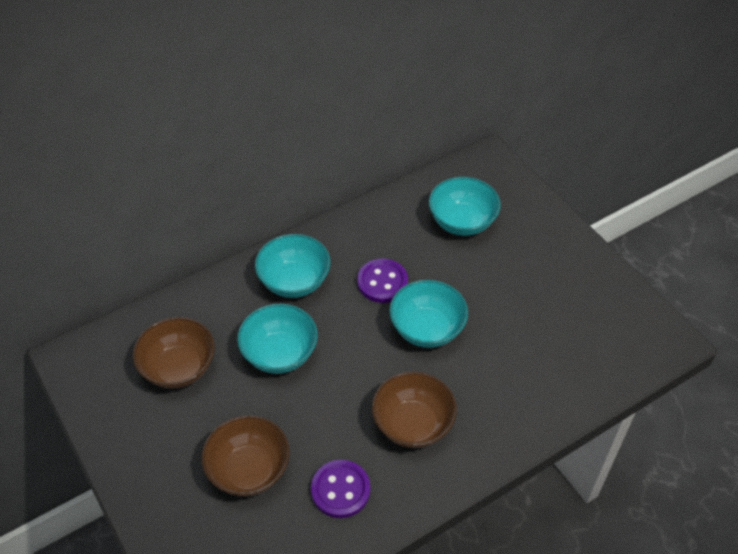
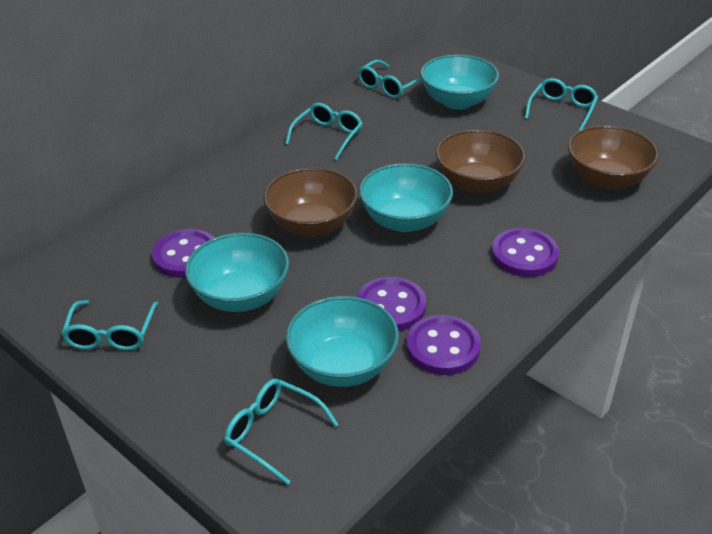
purple button: 2 -> 4
turquoise glasses: 0 -> 5

